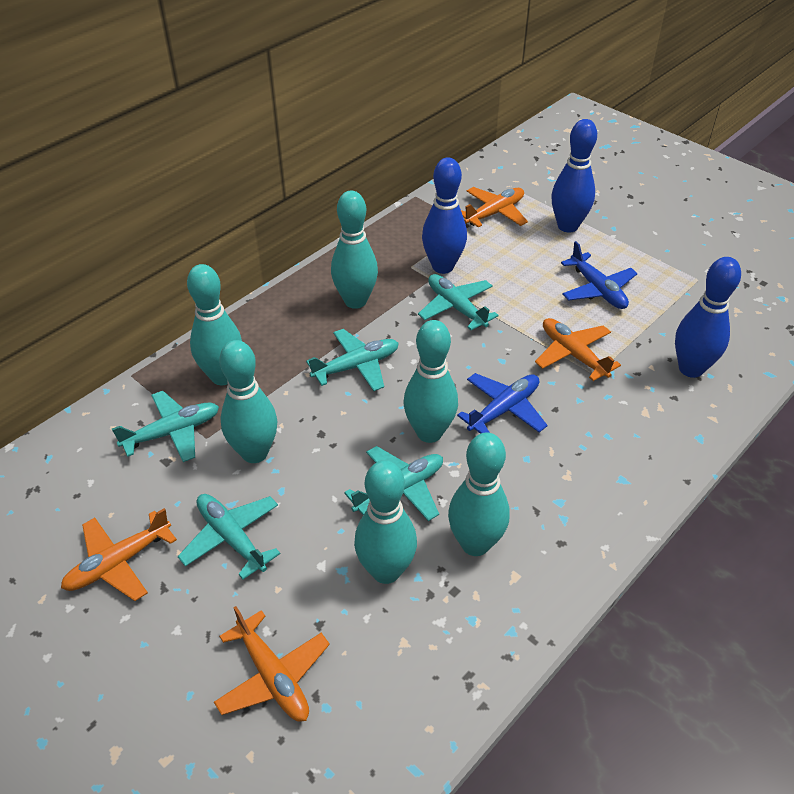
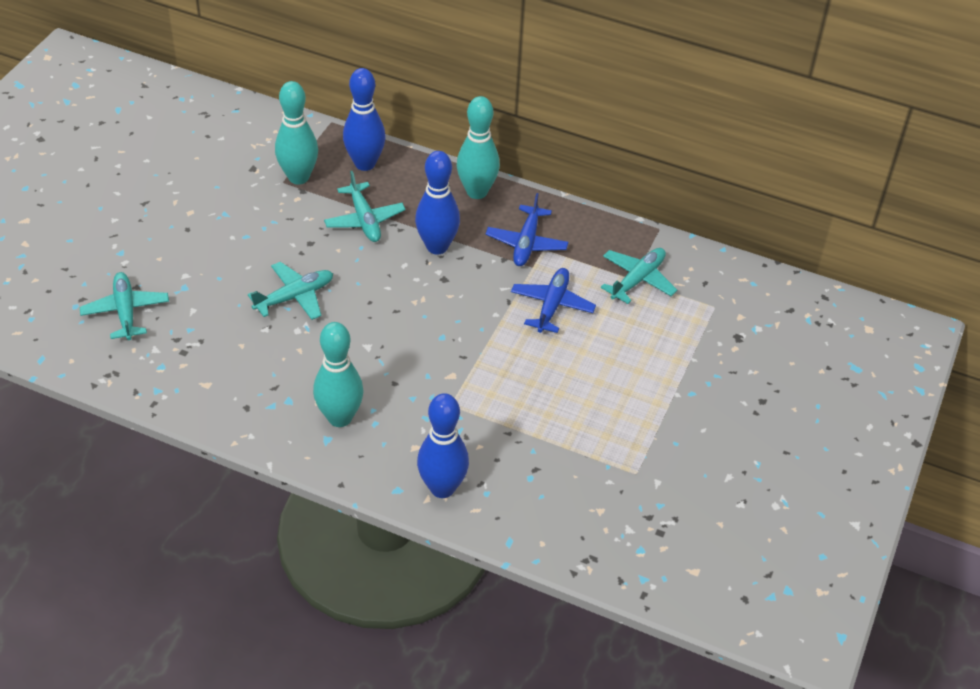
orange plane: 4 -> 0
turquoise bowling pin: 6 -> 3
turquoise plane: 5 -> 4

